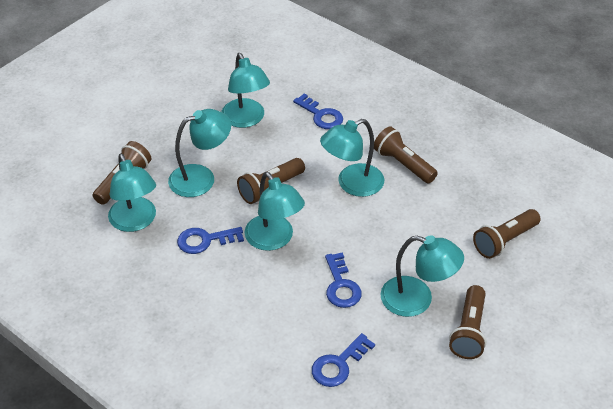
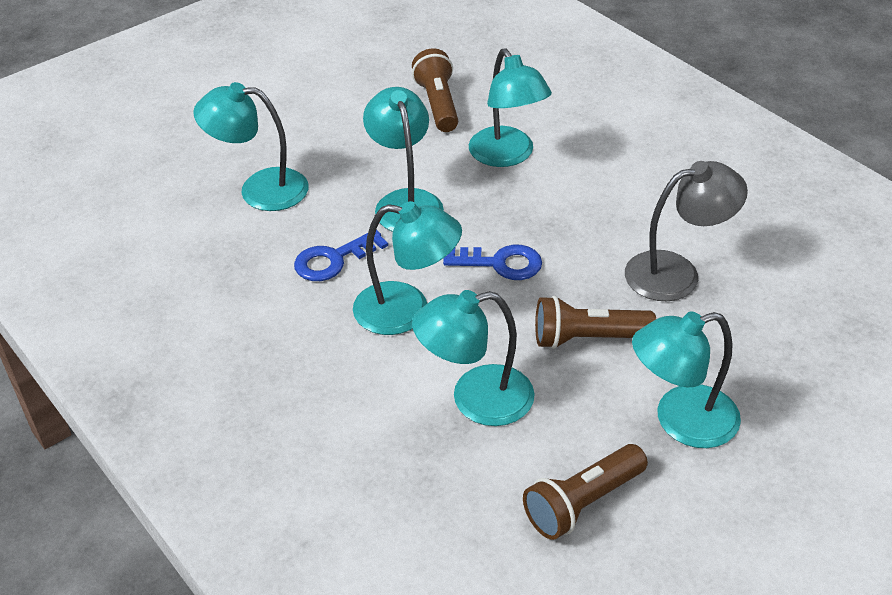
blue key: 4 -> 2
brown flashlight: 5 -> 3
grey lamp: 0 -> 1

